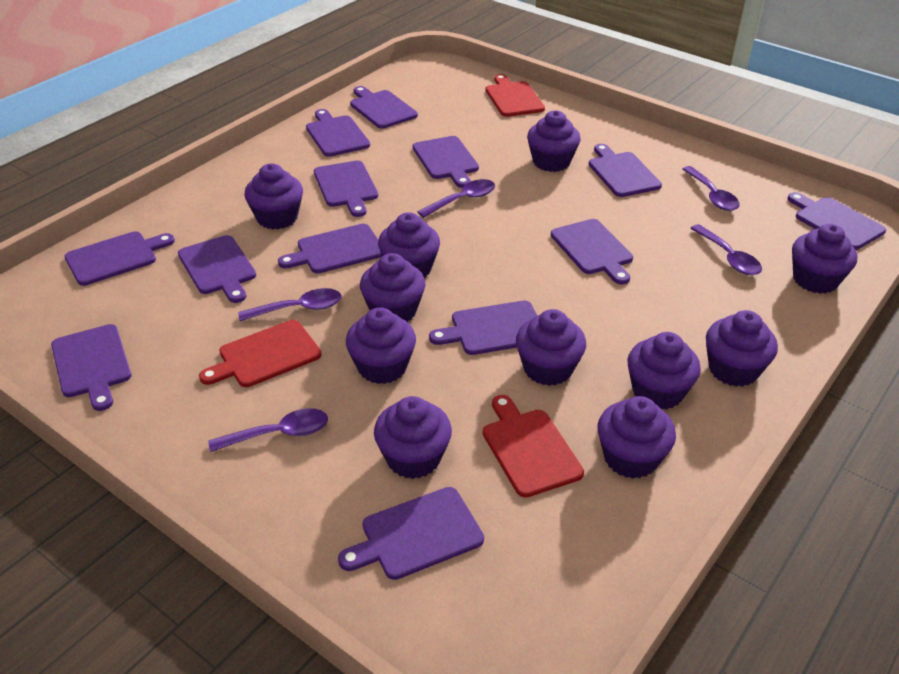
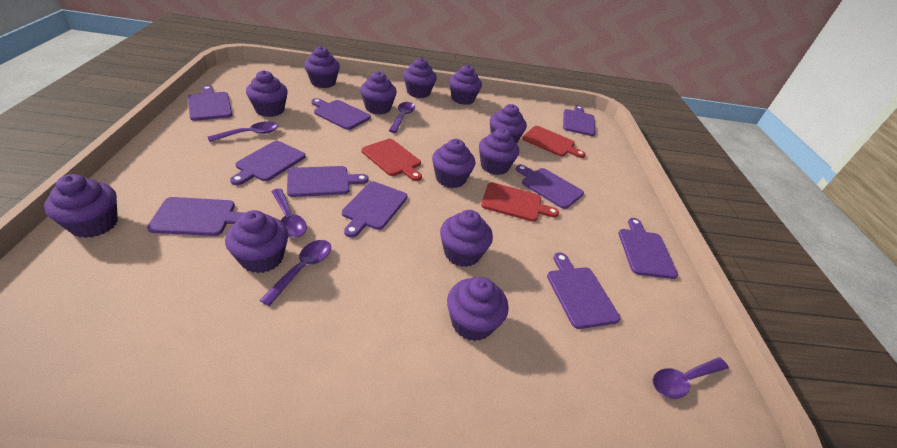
purple cupcake: 11 -> 12
purple cutting board: 13 -> 10

